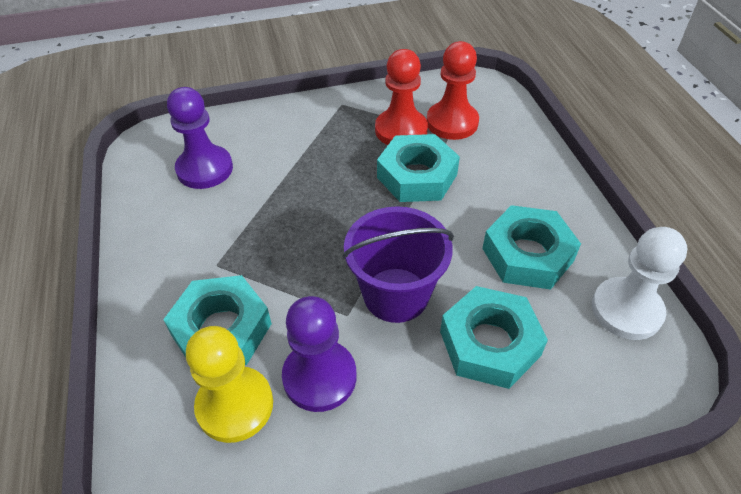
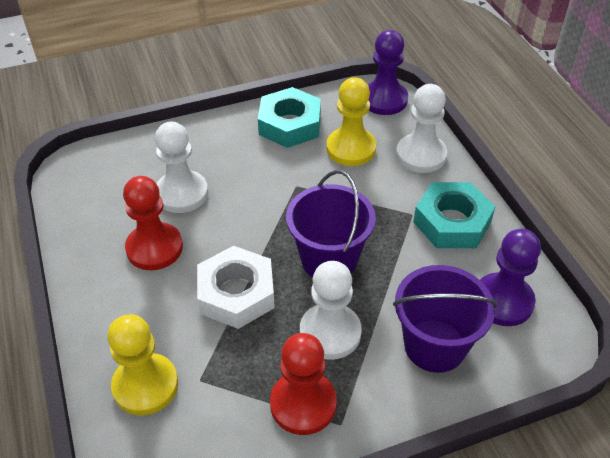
purple bucket: 1 -> 2
turquoise nut: 4 -> 2
white nut: 0 -> 1
white pawn: 1 -> 3
yellow pawn: 1 -> 2

